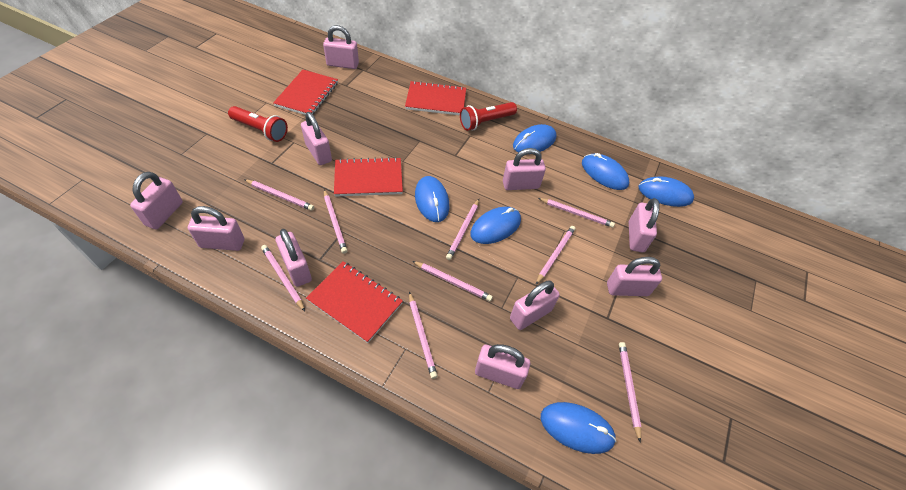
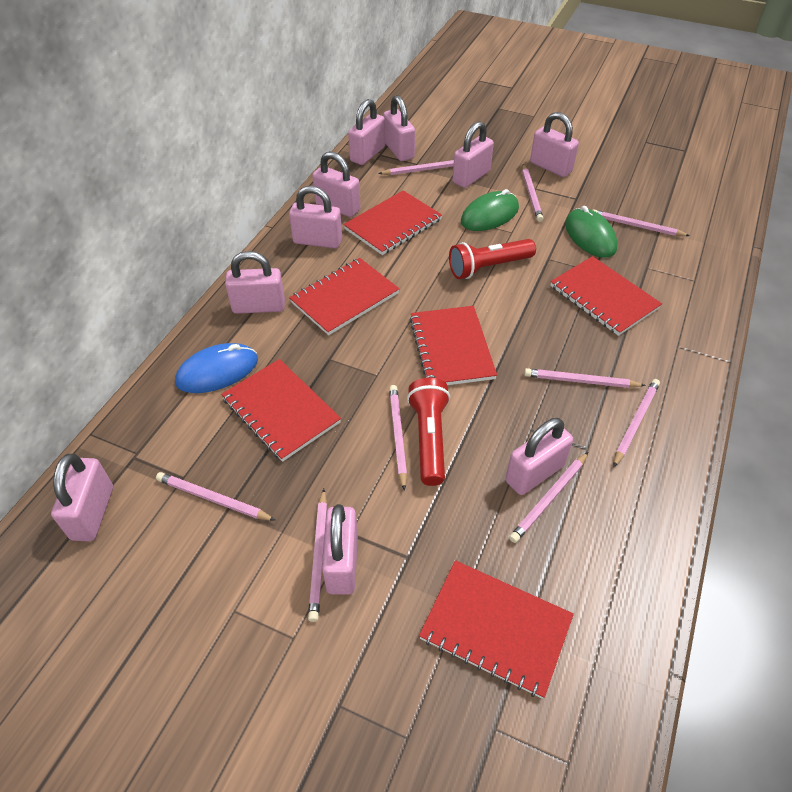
blue mouse: 6 -> 1
green mouse: 0 -> 2
red notebook: 4 -> 6

